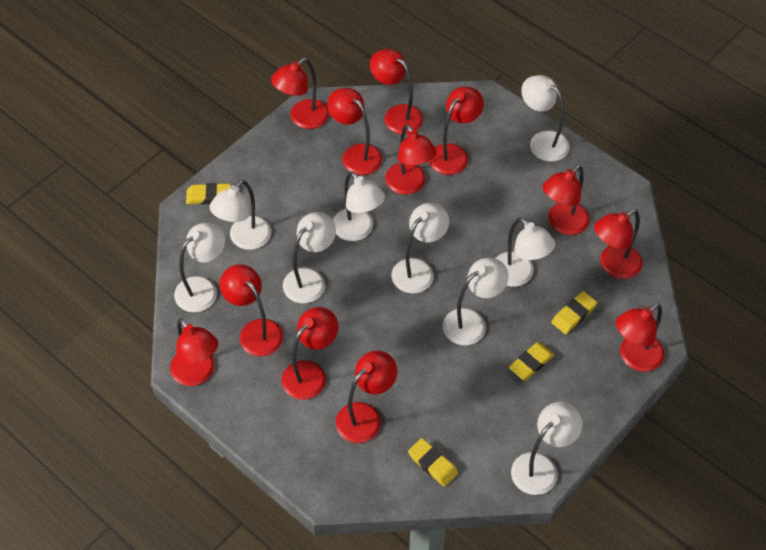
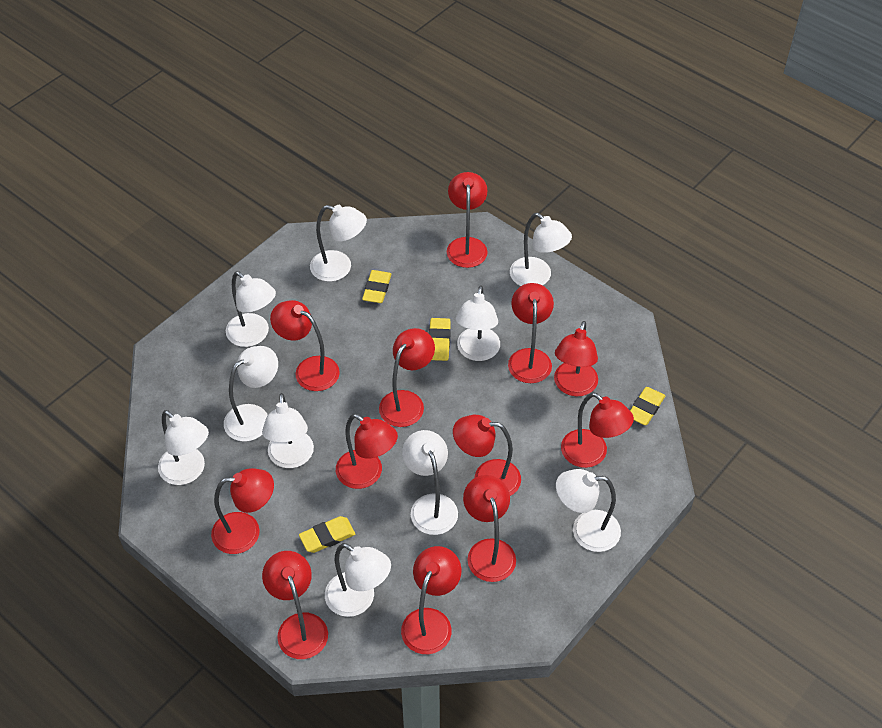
white lamp: 9 -> 10

